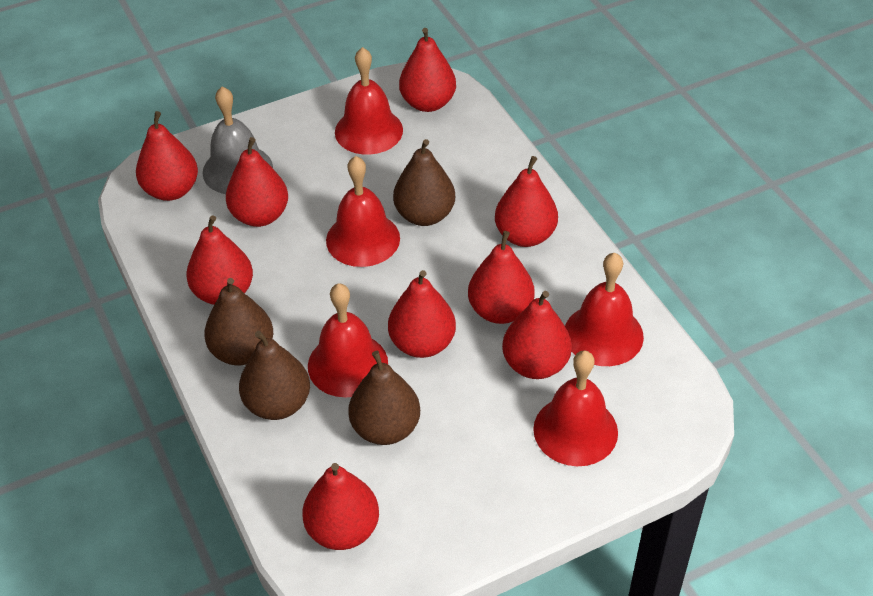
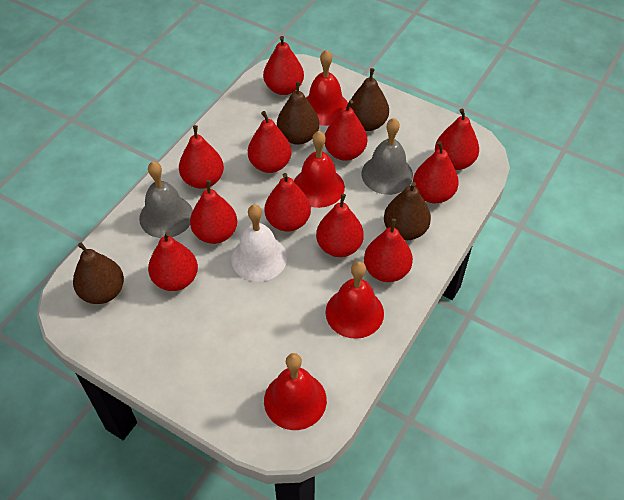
grey bell: 1 -> 2
red bell: 5 -> 4
red pear: 9 -> 11
white bell: 0 -> 1

